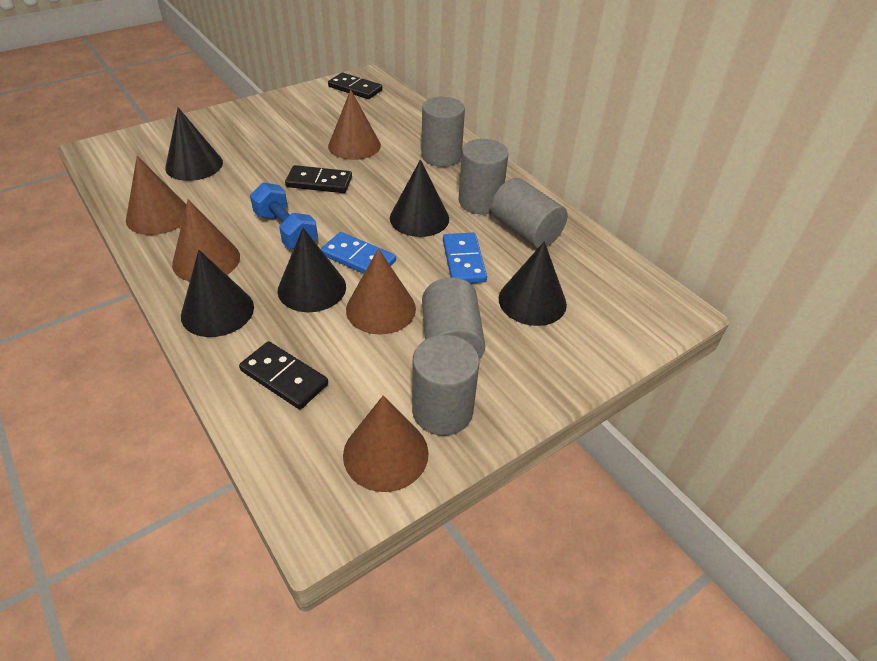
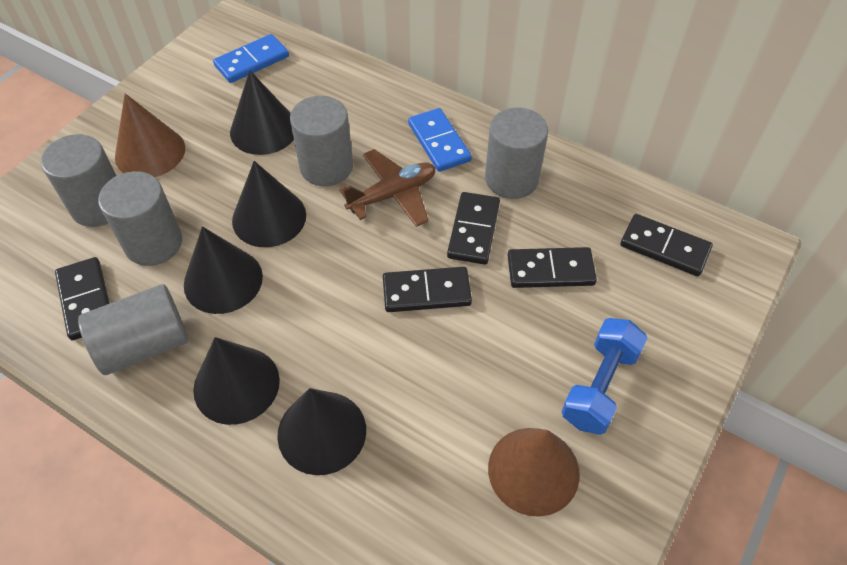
black domino: 3 -> 5
brown cone: 5 -> 2
brown plane: 0 -> 1

